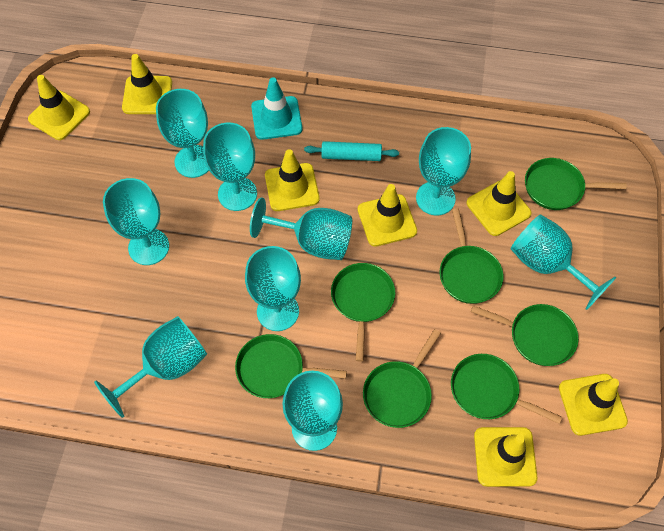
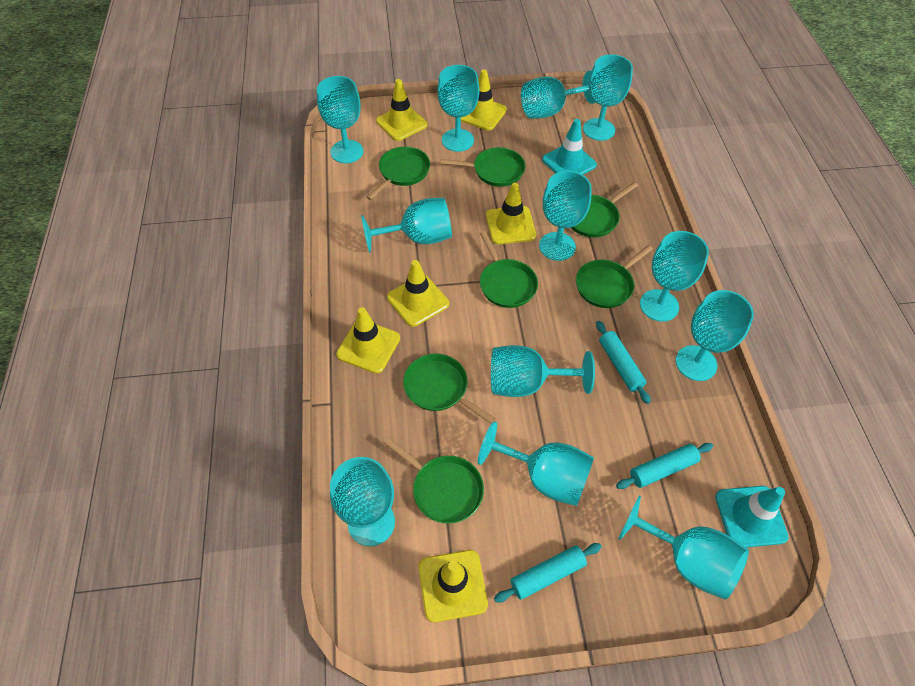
turquoise goblet: 9 -> 12
turquoise rolling pin: 1 -> 3
turquoise traffic cone: 1 -> 2
yellow traffic cone: 7 -> 6

